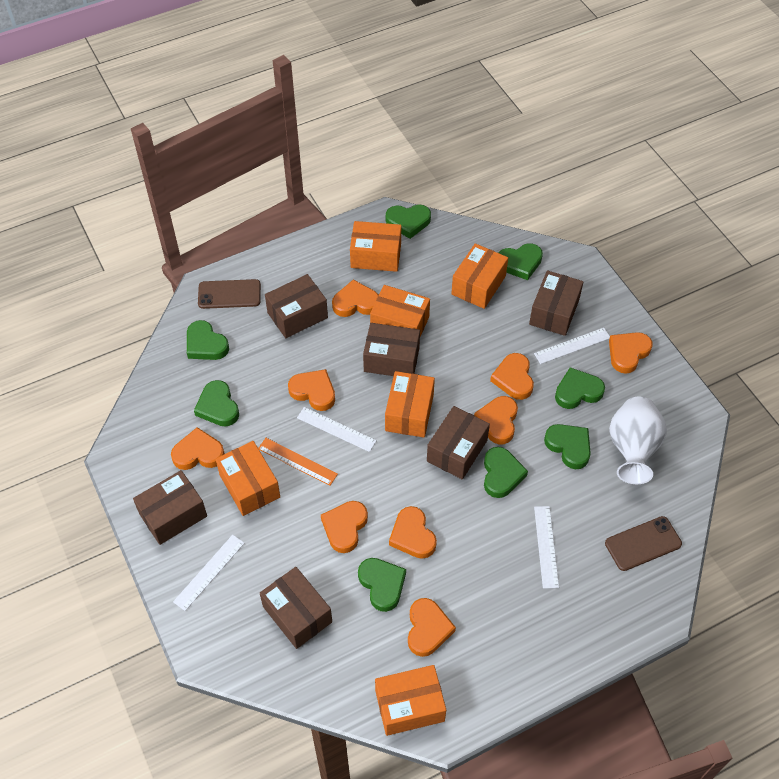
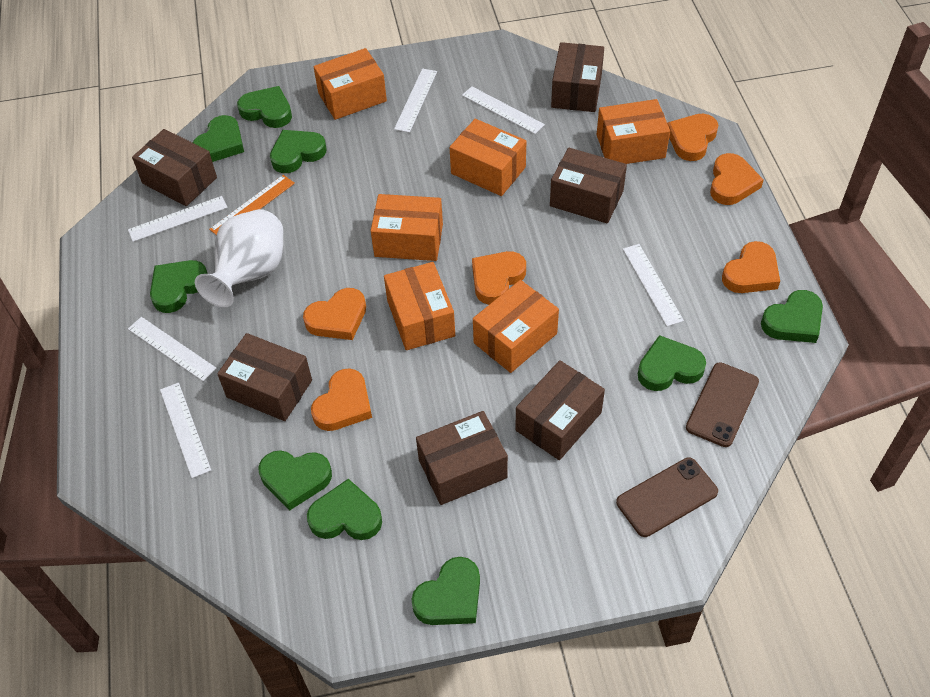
green heart: 8 -> 9
orange heart: 9 -> 6
white ruler: 4 -> 6

